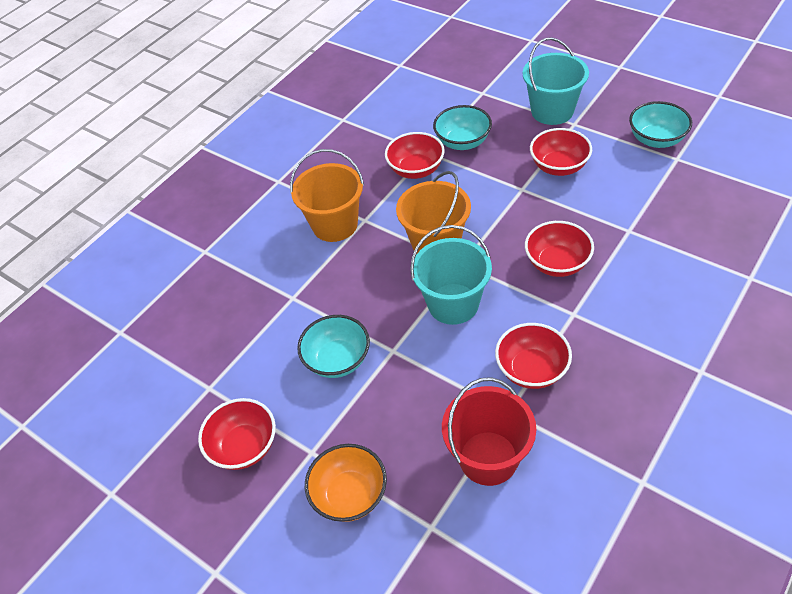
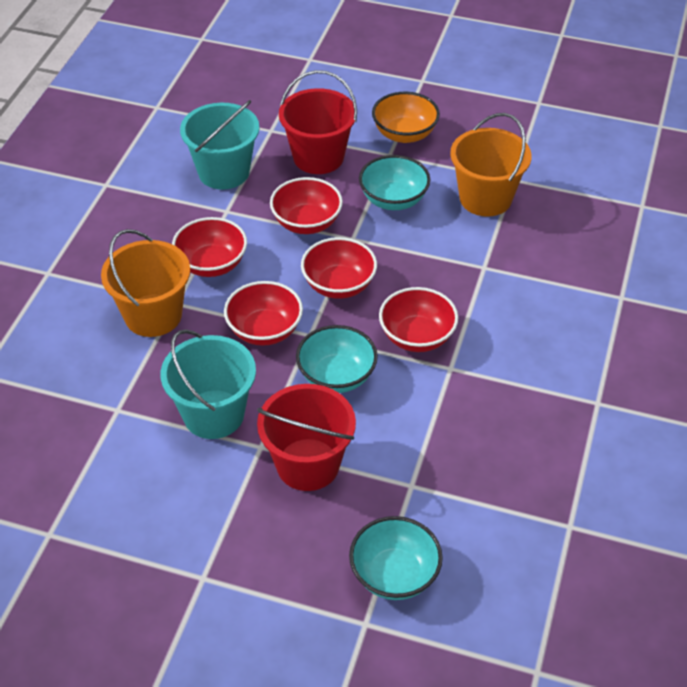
red bucket: 1 -> 2

